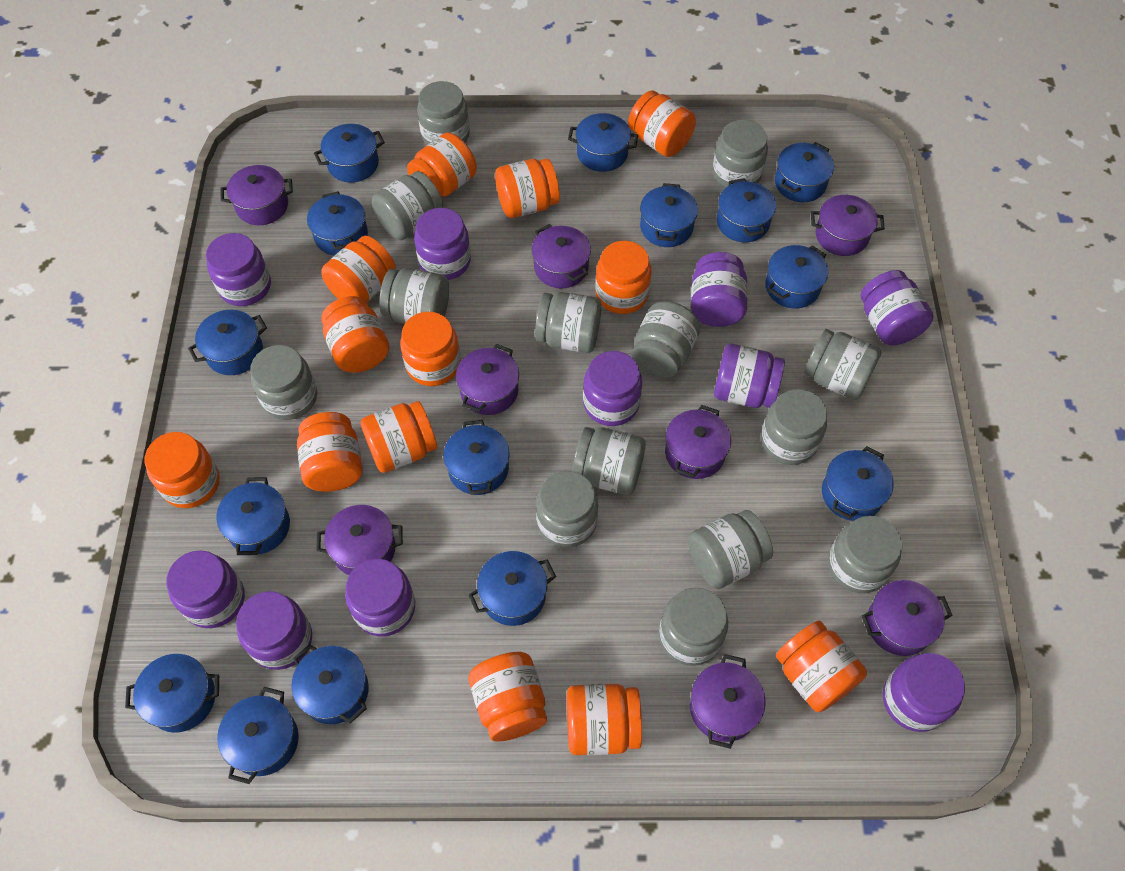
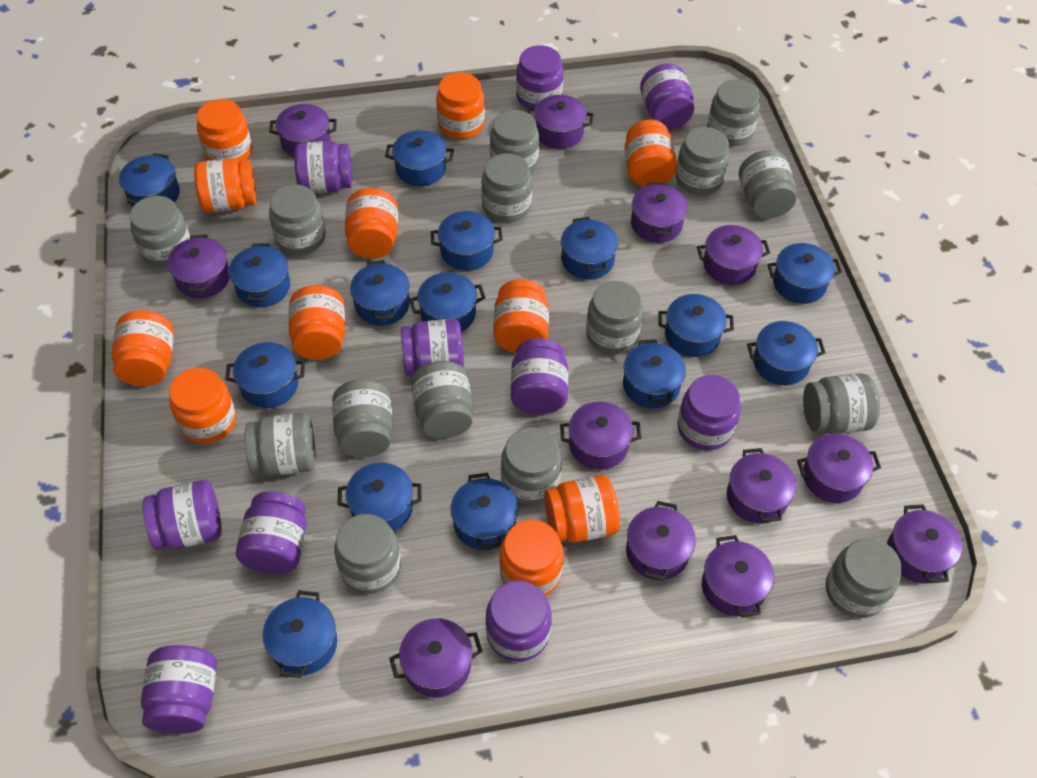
grey jar: 14 -> 15
orange jar: 13 -> 11
purple pot: 8 -> 12

